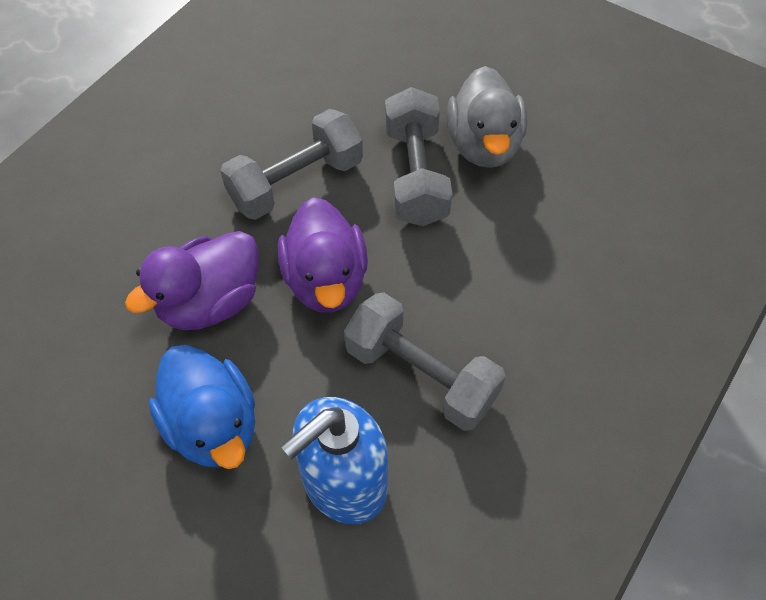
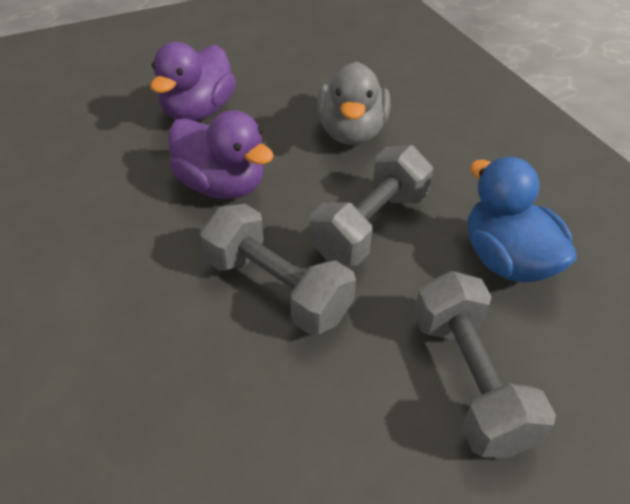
blue soap dispenser: 1 -> 0

